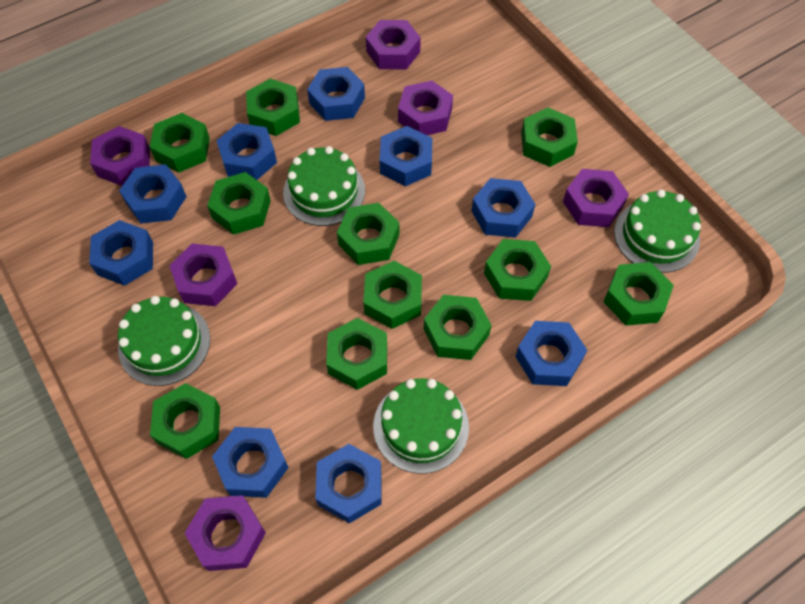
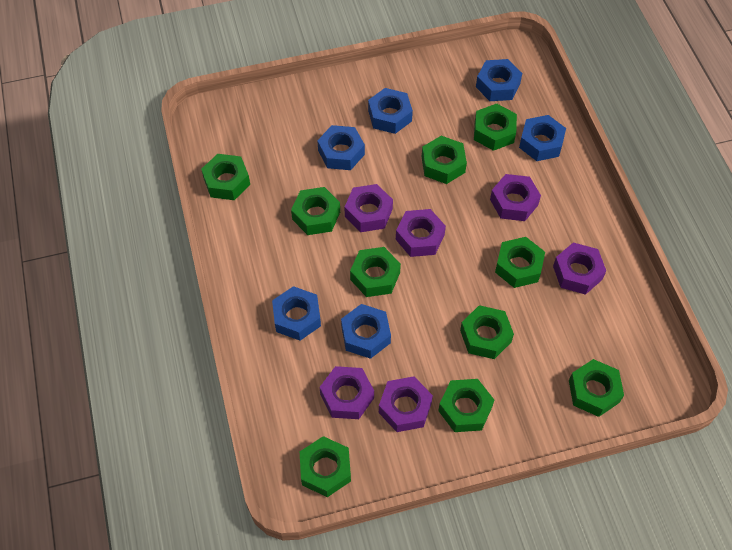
blue nut: 9 -> 6
green cake: 4 -> 0
green nut: 11 -> 10

